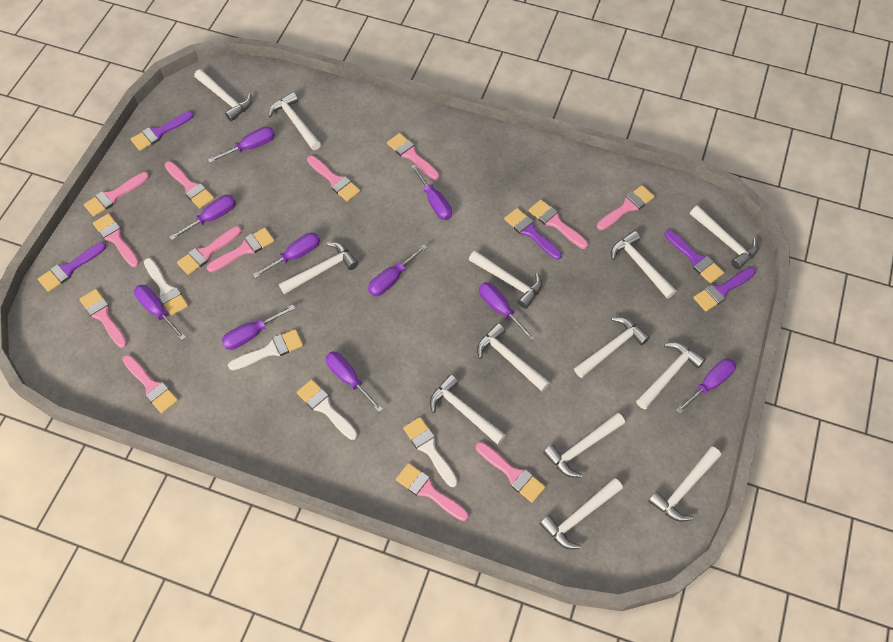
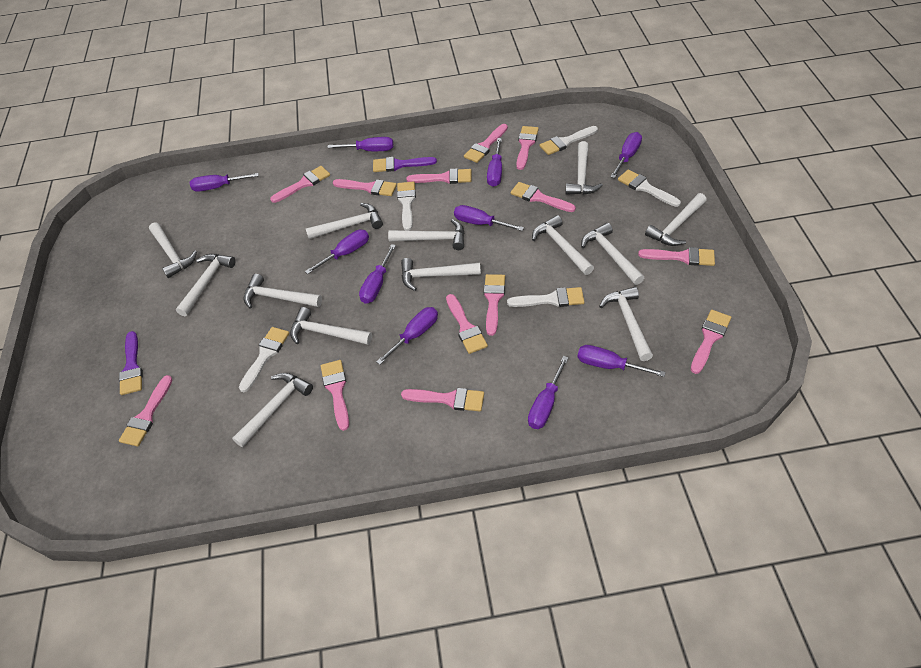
purple brush: 5 -> 2
white brush: 4 -> 5

